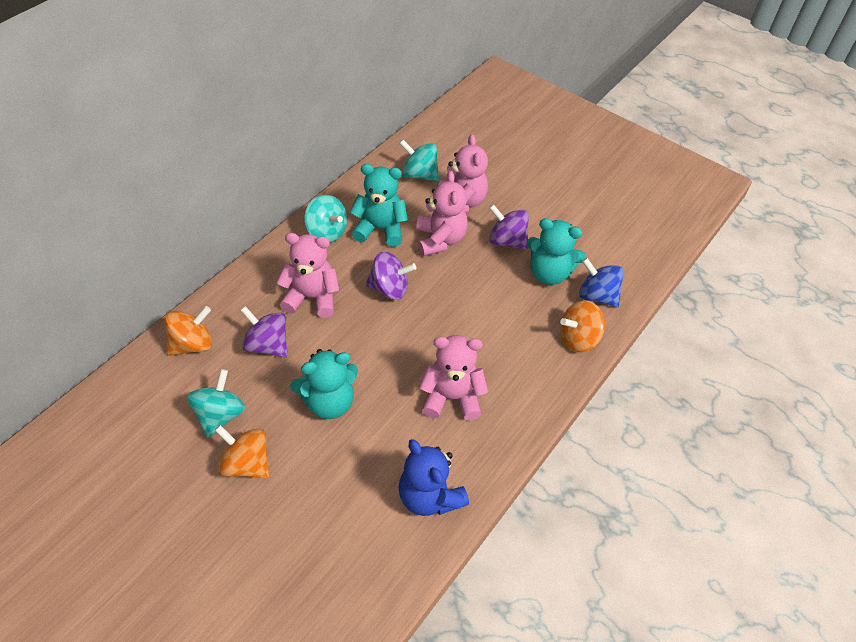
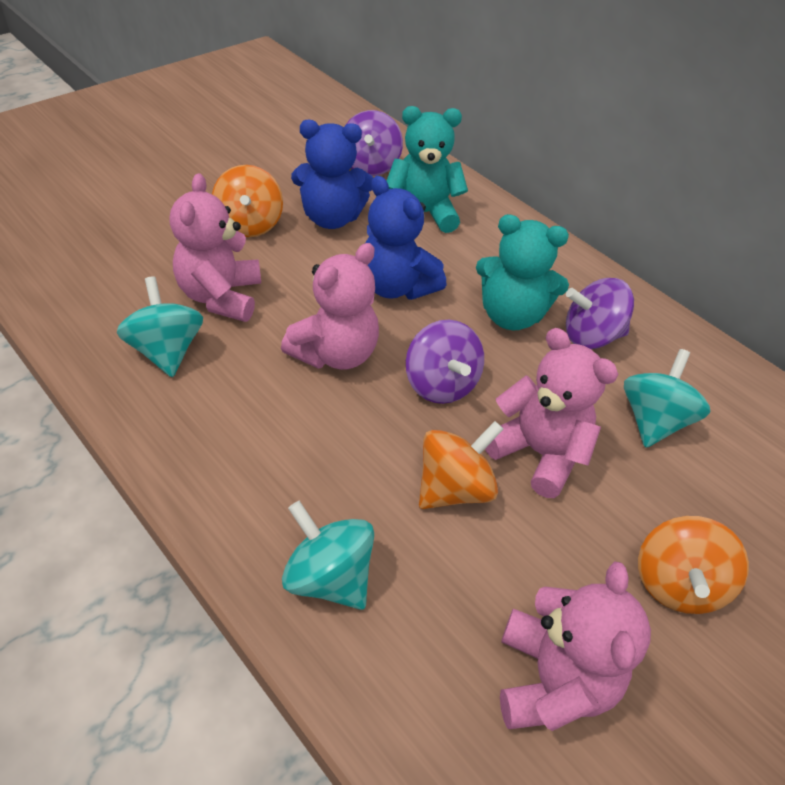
blue spinning top: 1 -> 0
blue teddy bear: 1 -> 2
turquoise teddy bear: 3 -> 2

